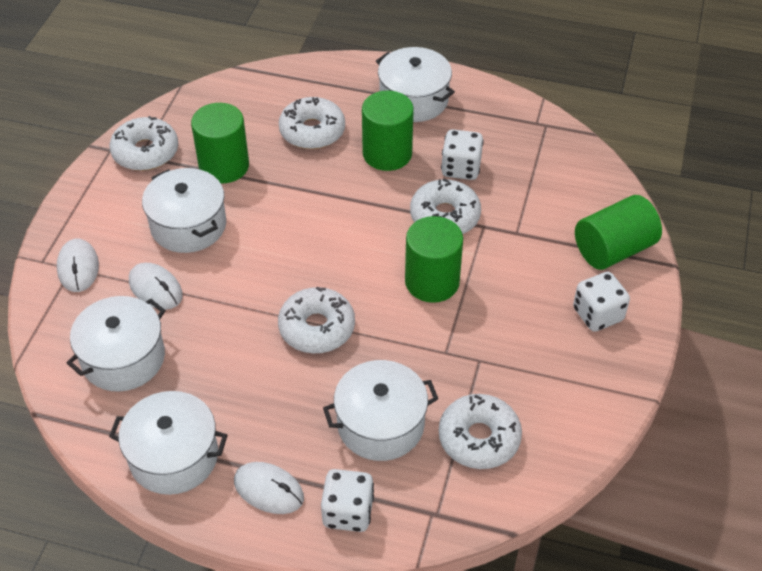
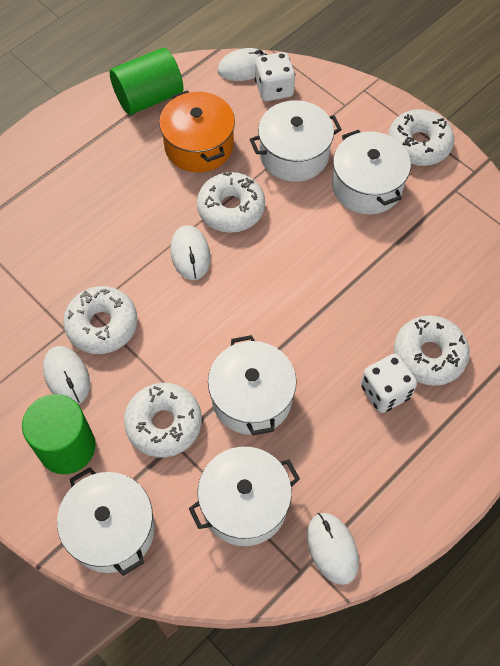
green cylinder: 4 -> 2
orange pot: 0 -> 1
white dice: 3 -> 2
white mouse: 3 -> 4

